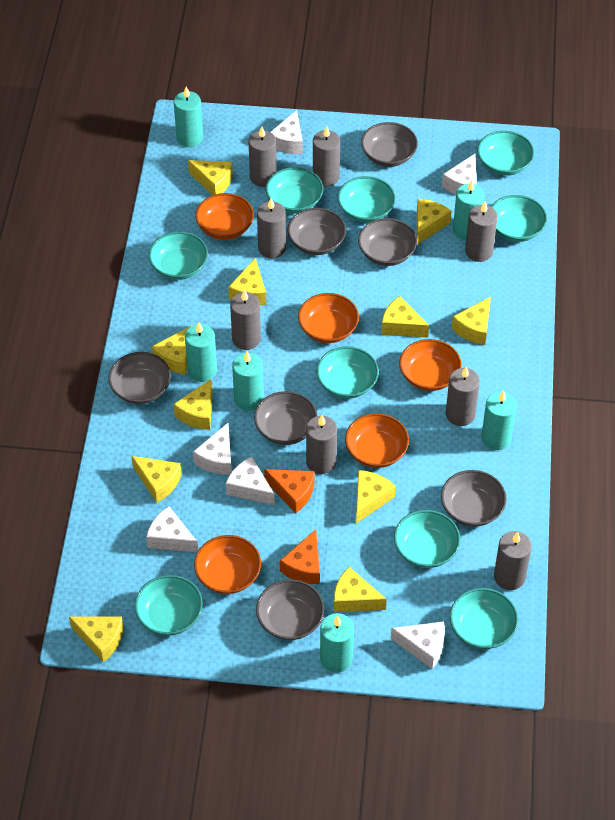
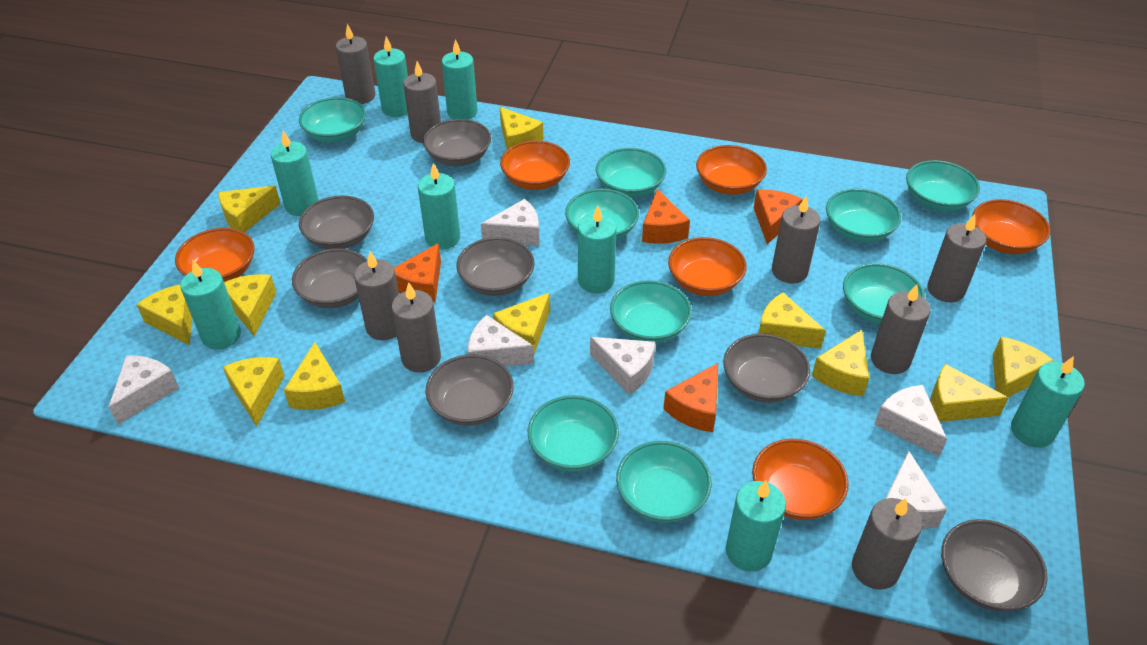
orange bowl: 5 -> 6
orange cheese: 2 -> 4
turquoise candle: 6 -> 8

